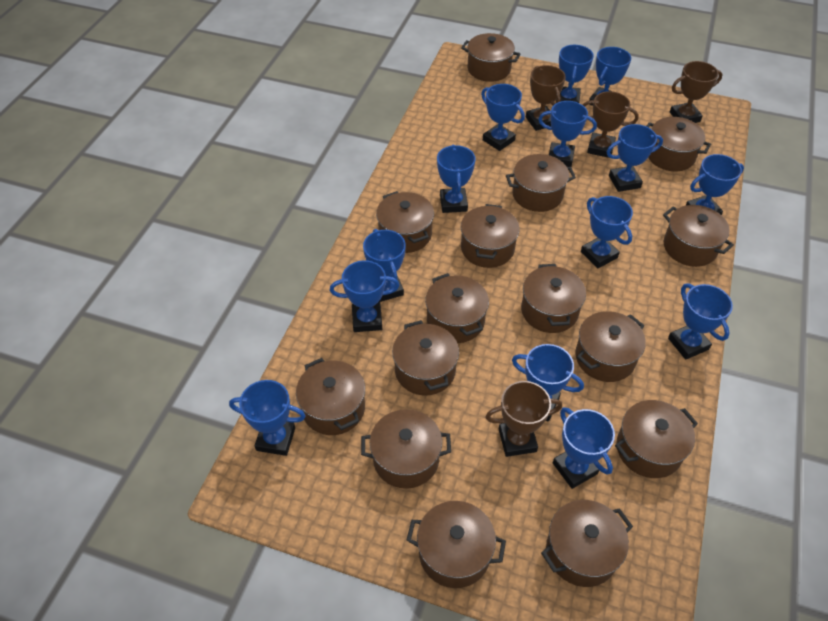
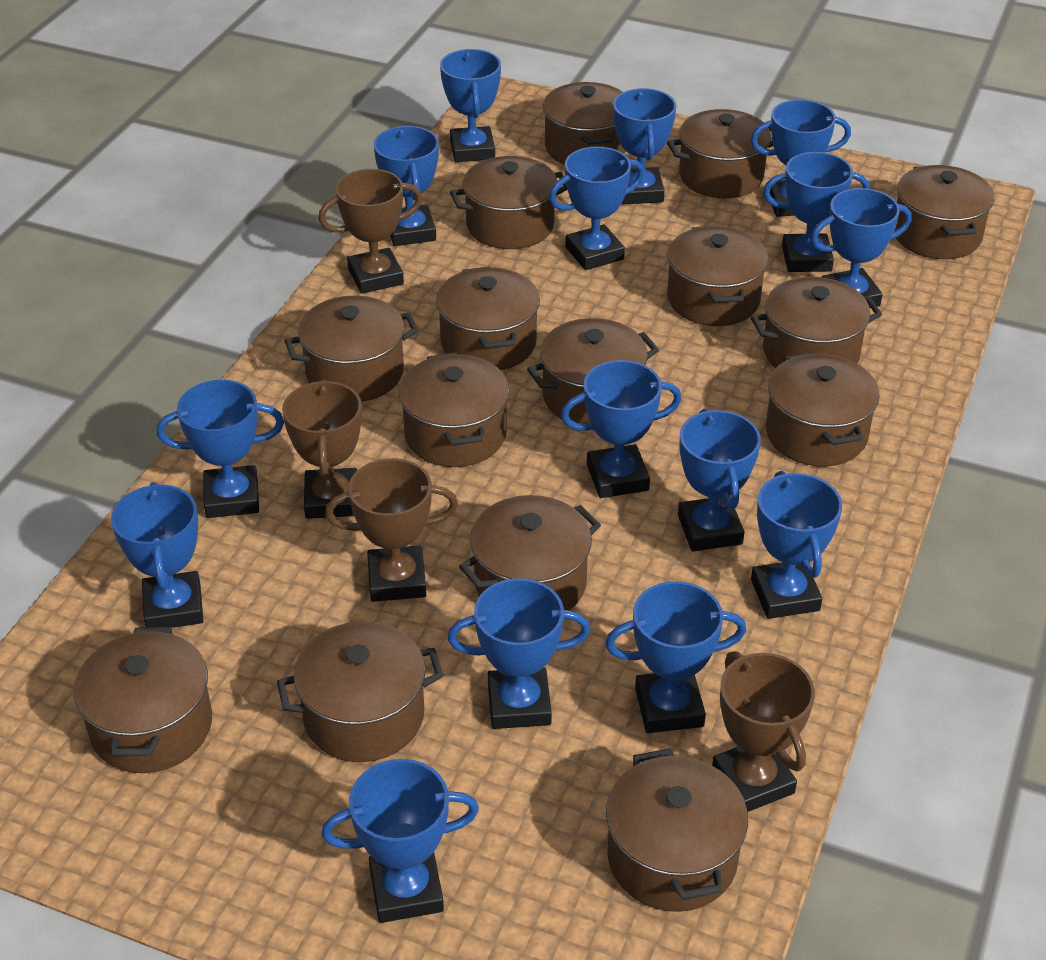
blue trophy: 14 -> 15

